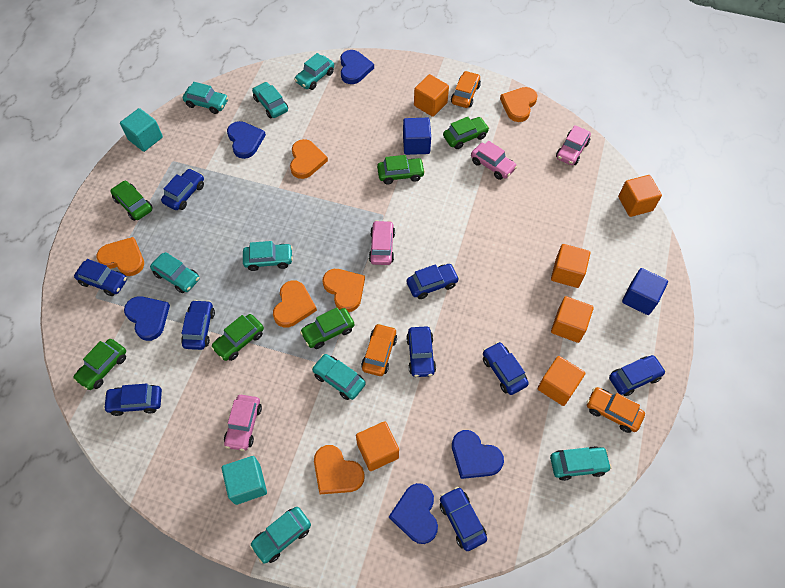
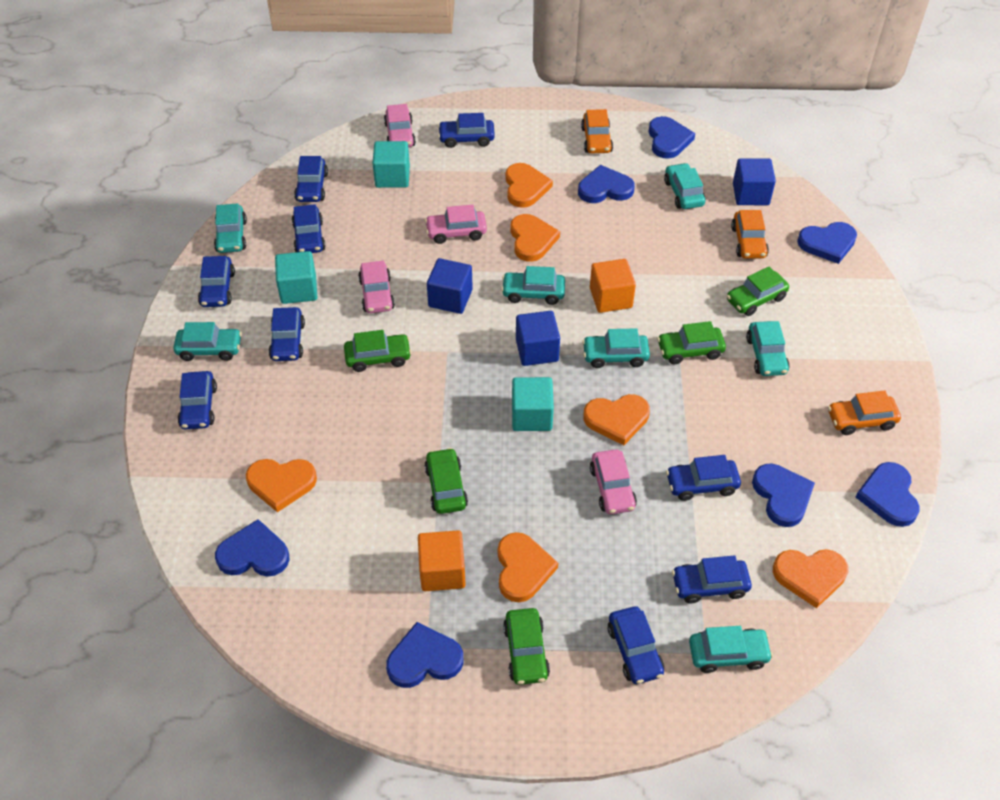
blue cube: 2 -> 3
blue heart: 5 -> 7
green car: 6 -> 5
orange cube: 6 -> 2
turquoise car: 8 -> 7
turquoise cube: 2 -> 3

